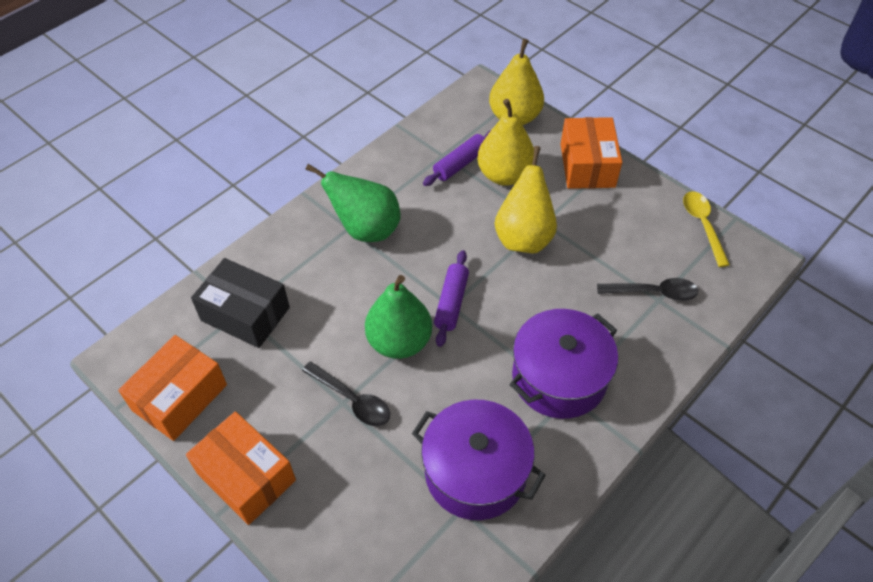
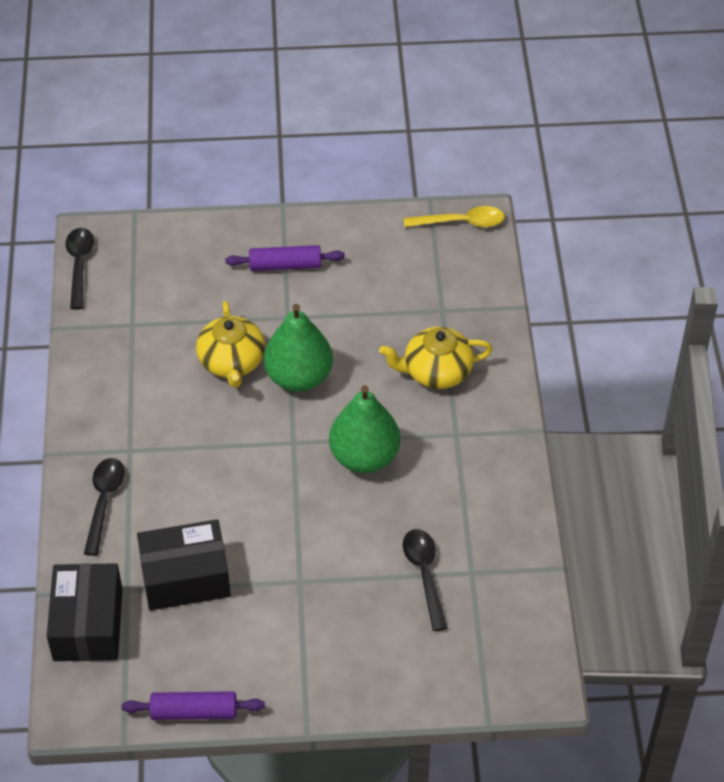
black box: 1 -> 2
black spoon: 2 -> 3
orange box: 3 -> 0
purple pot: 2 -> 0
yellow pear: 3 -> 0
yellow teapot: 0 -> 2

